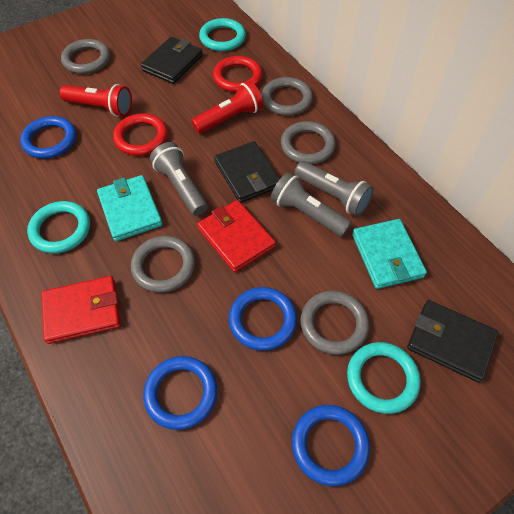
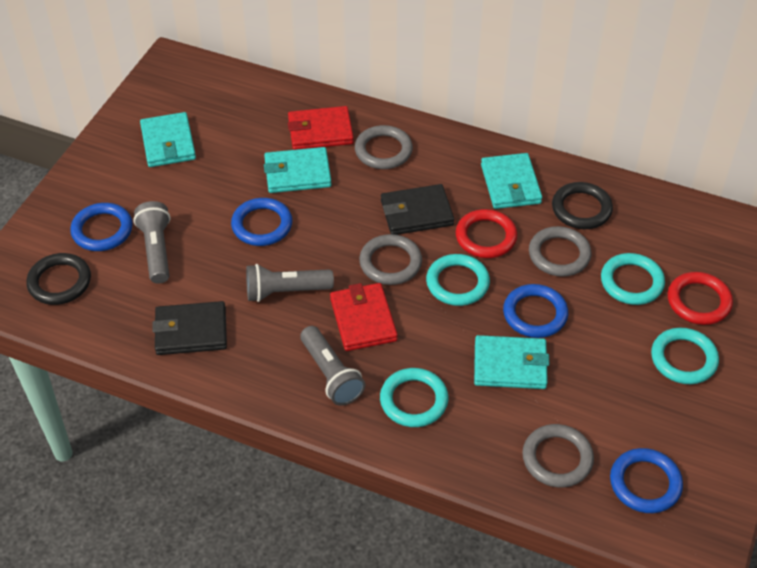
black ring: 0 -> 2
black wallet: 3 -> 2
grey ring: 5 -> 4
red flashlight: 2 -> 0
turquoise ring: 3 -> 4
turquoise wallet: 2 -> 4

